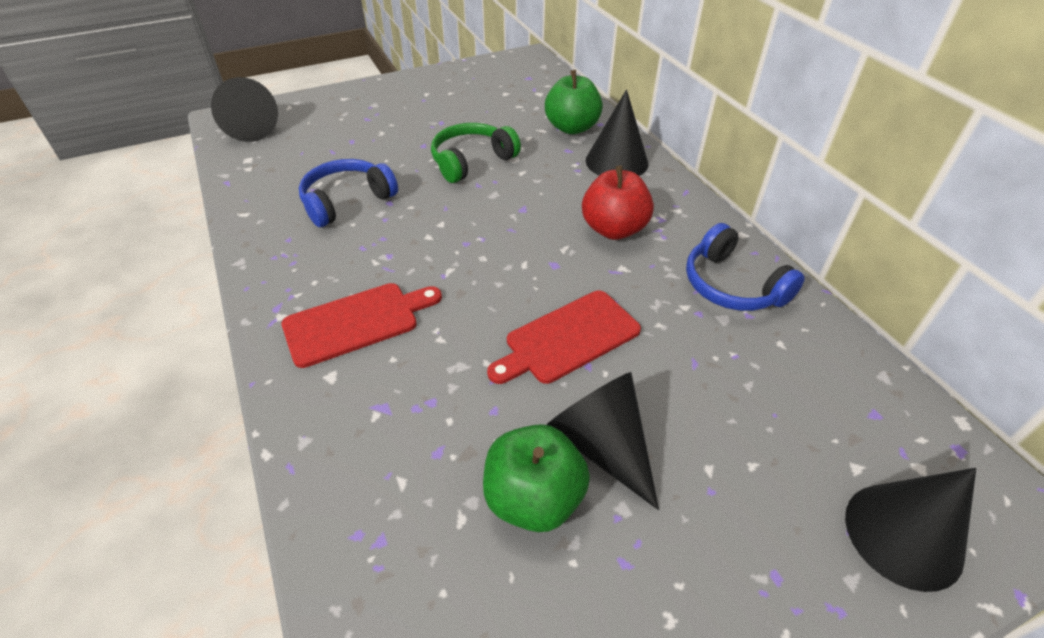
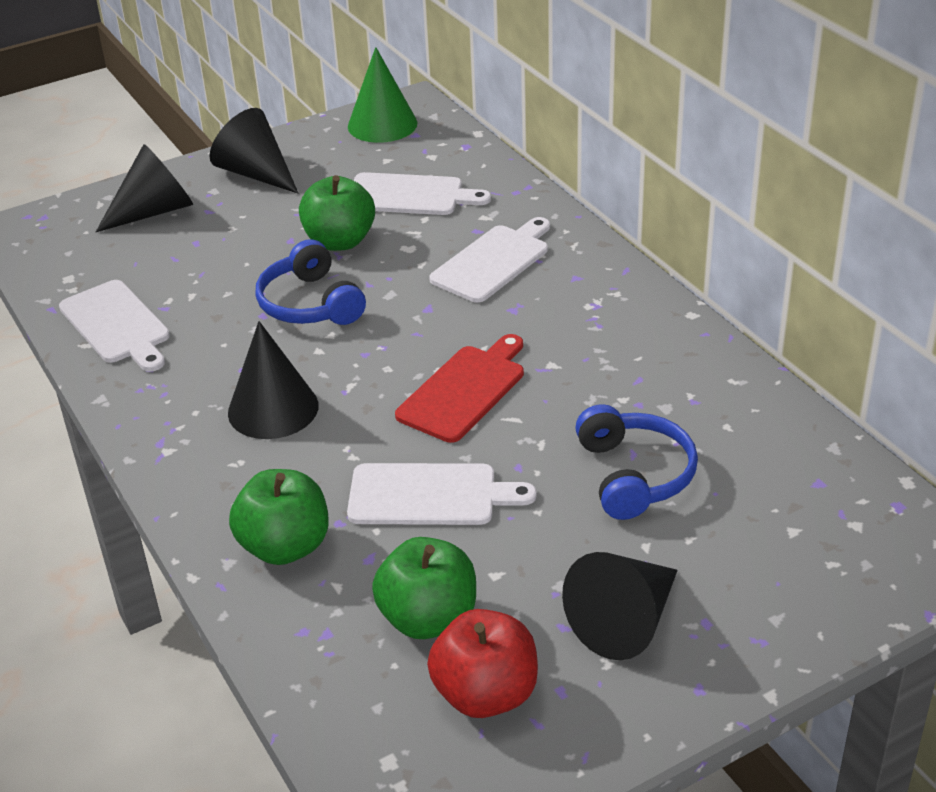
green apple: 2 -> 3
green cone: 0 -> 1
green headphones: 1 -> 0
red cutting board: 2 -> 1
white cutting board: 0 -> 4

